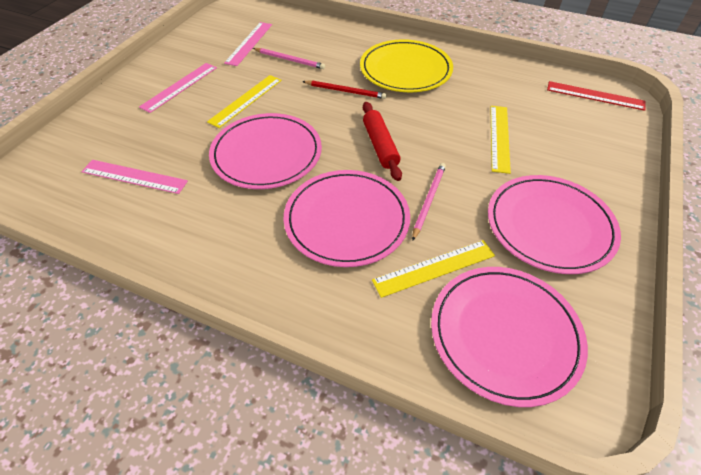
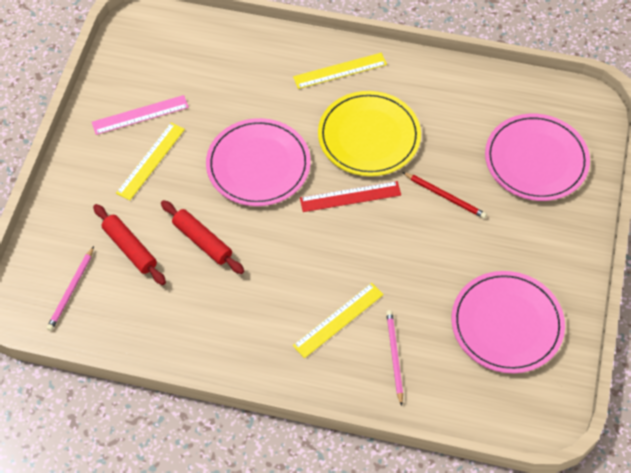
pink plate: 4 -> 3
pink ruler: 3 -> 1
red rolling pin: 1 -> 2

